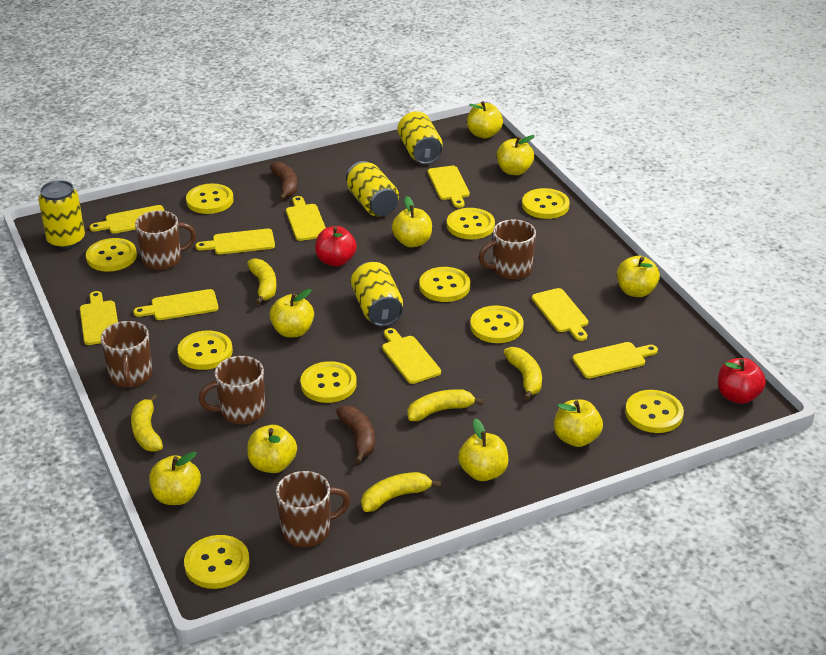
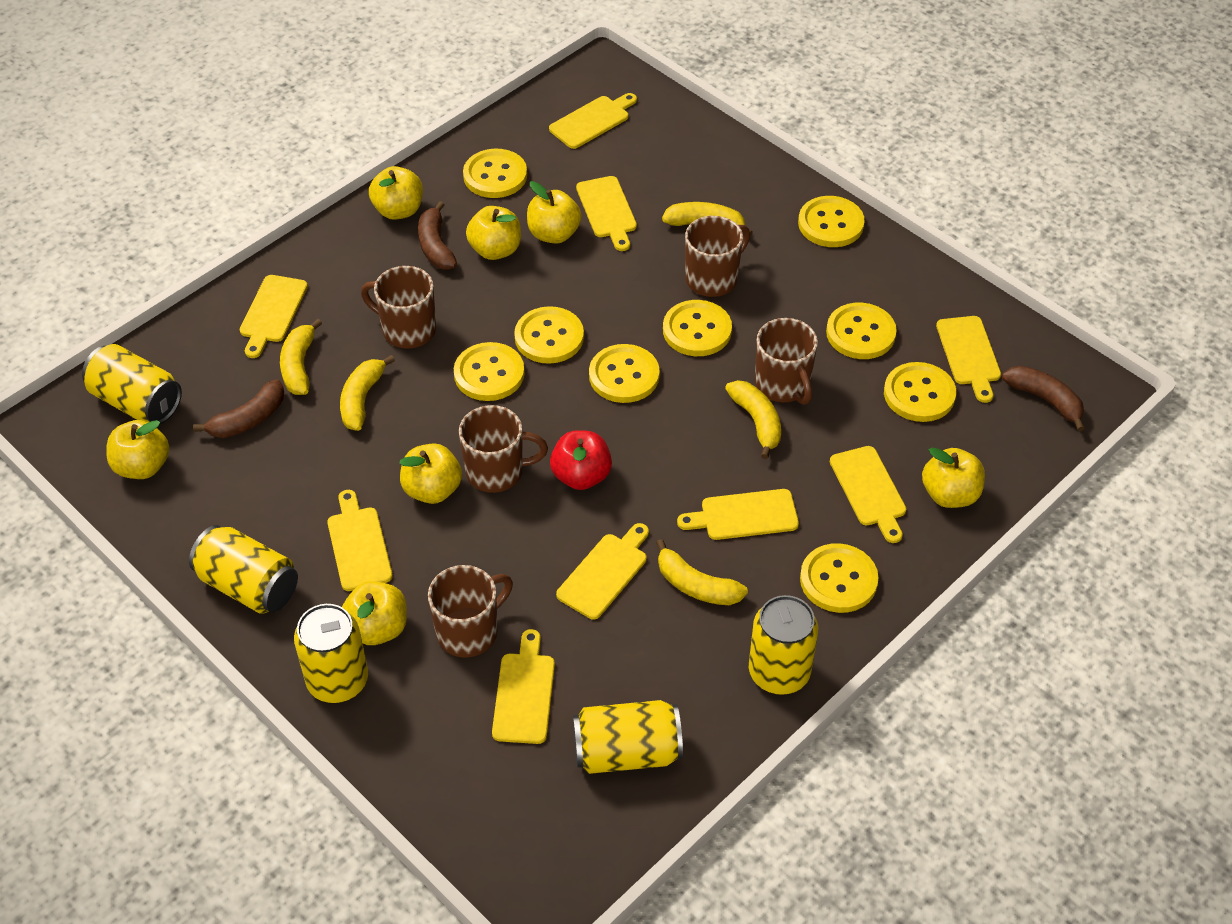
brown banana: 2 -> 3
red apple: 2 -> 1
yellow apple: 9 -> 7
yellow button: 10 -> 9
yellow can: 4 -> 5

